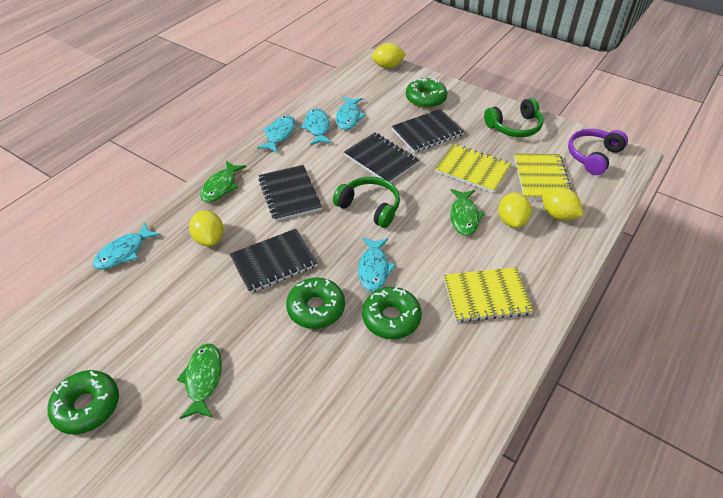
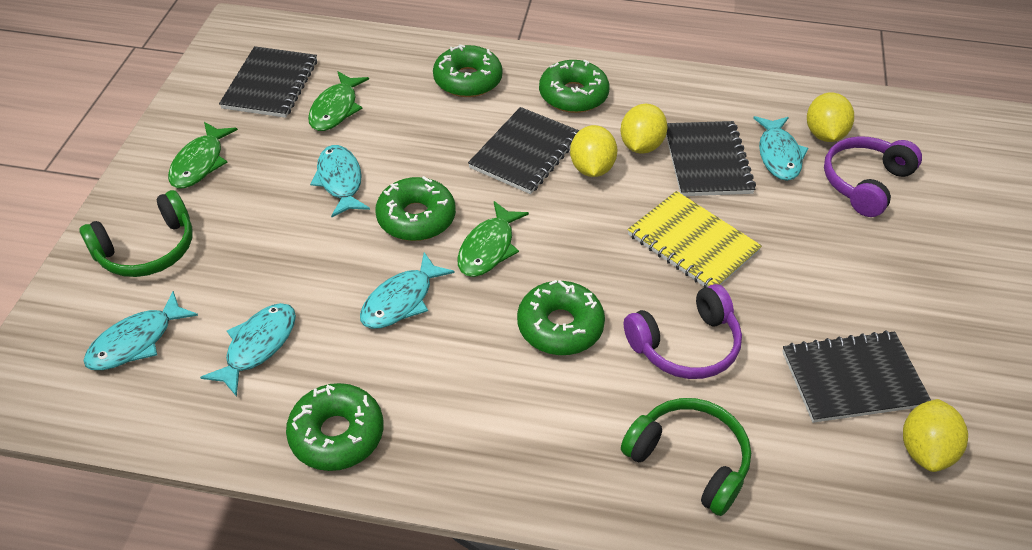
green donut: 4 -> 5
purple headphones: 1 -> 2
yellow notebook: 3 -> 1

